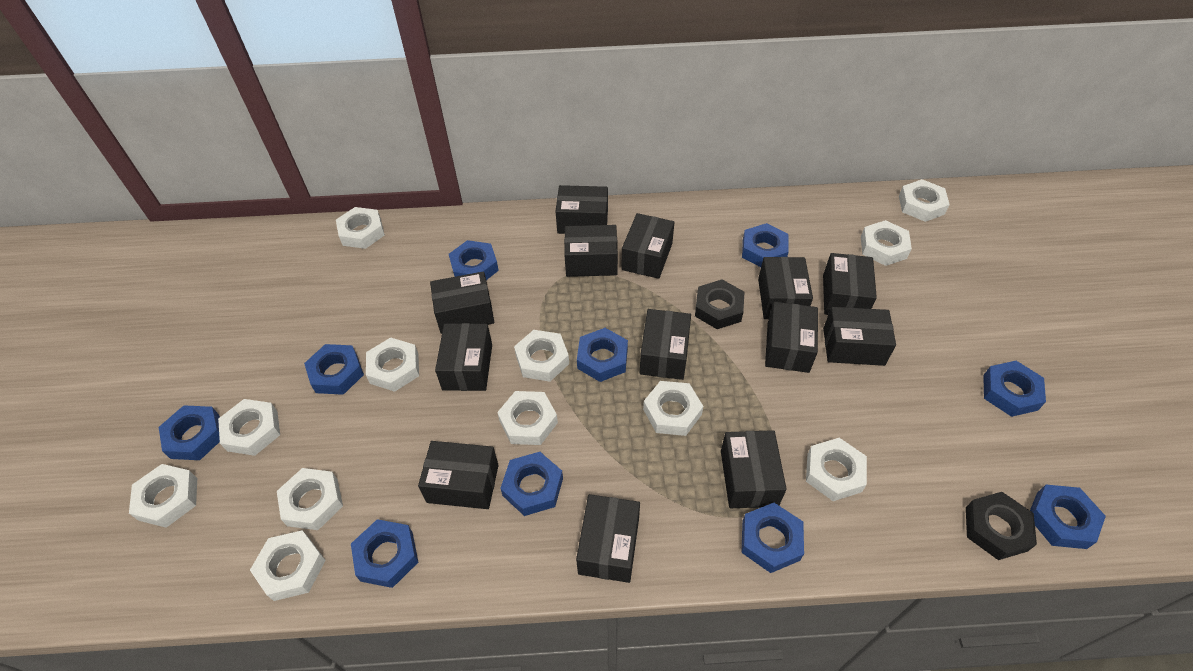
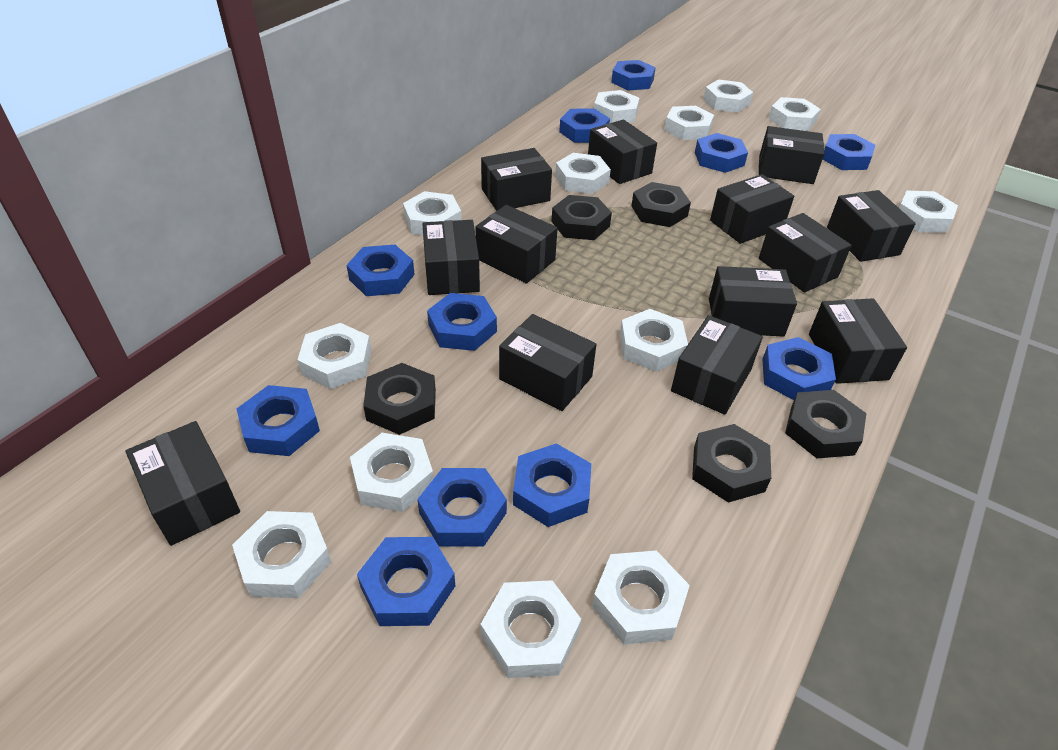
black nut: 2 -> 5
blue nut: 10 -> 11
white nut: 12 -> 13

